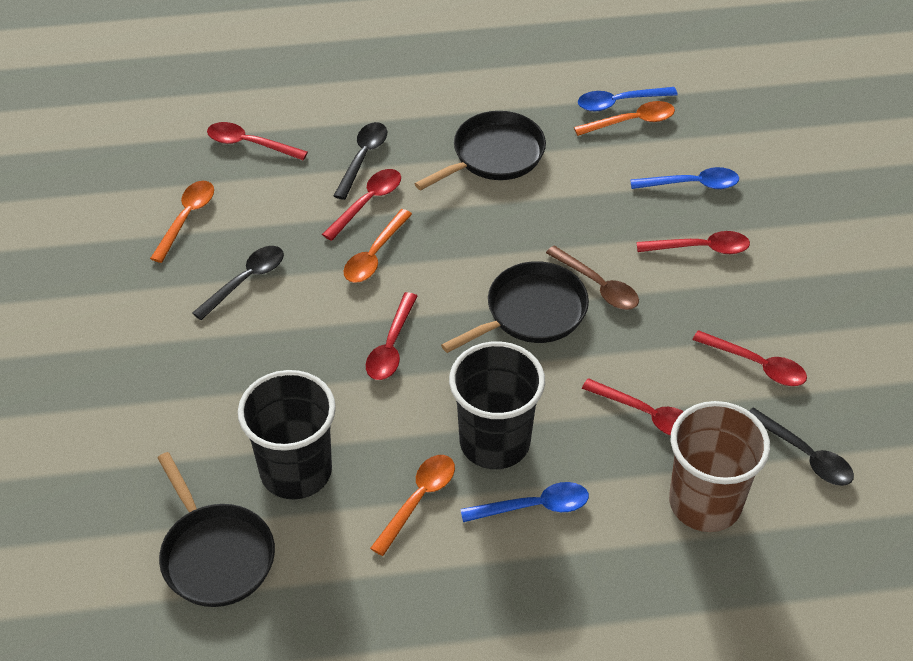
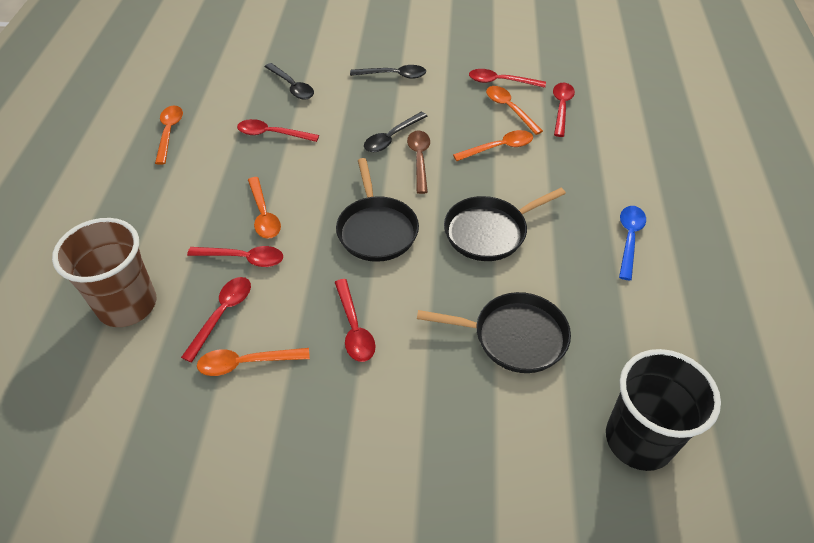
black cup: 2 -> 1
blue spoon: 3 -> 1
orange spoon: 4 -> 5

